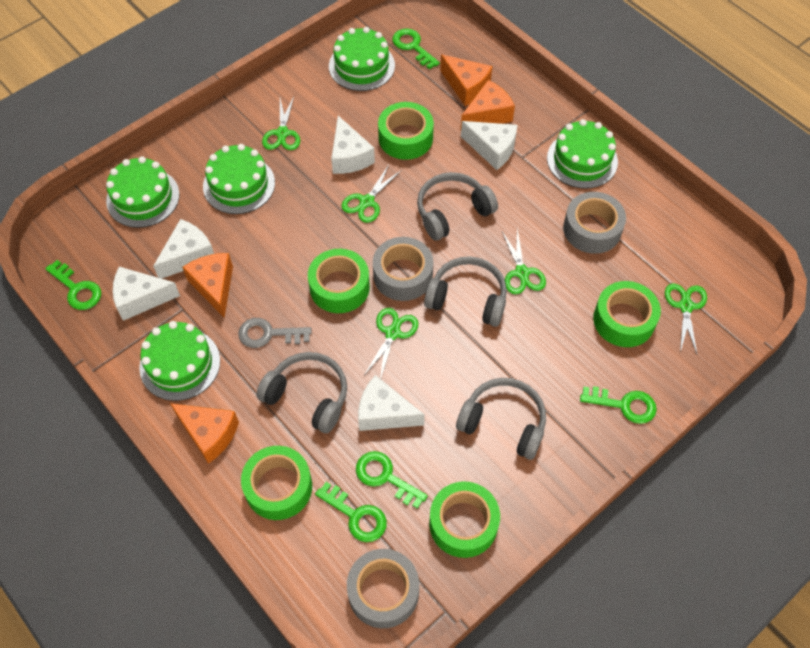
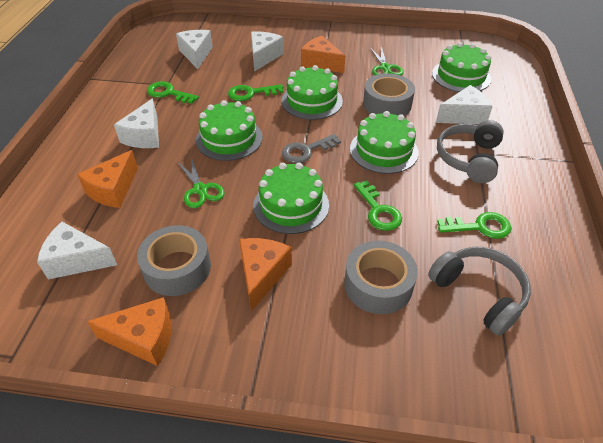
green key: 5 -> 4
green scissors: 5 -> 2
green tape: 5 -> 0
grey headphones: 4 -> 2

